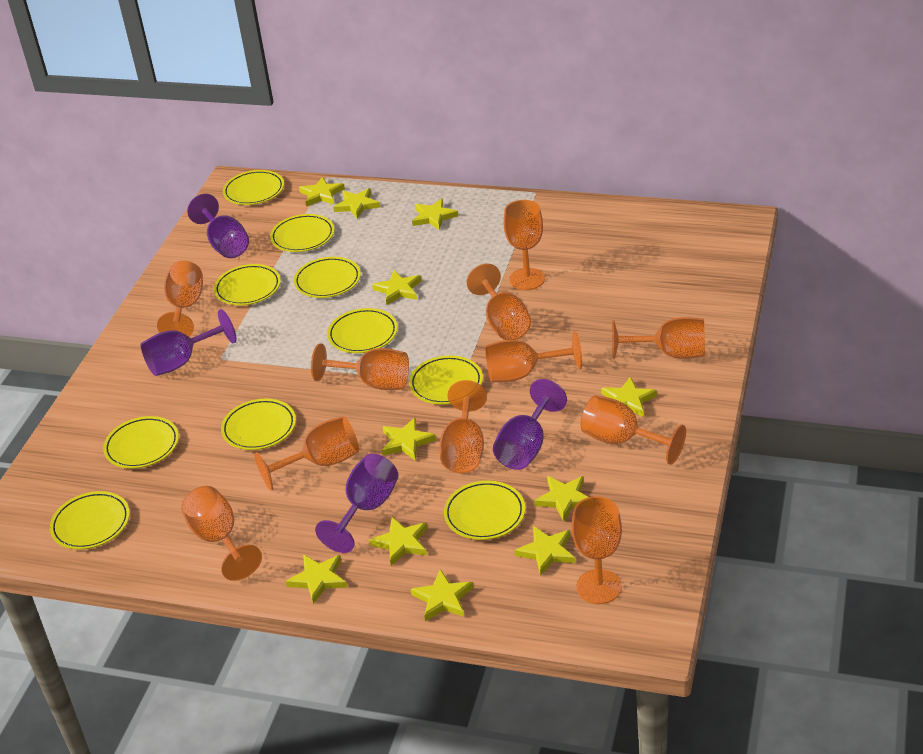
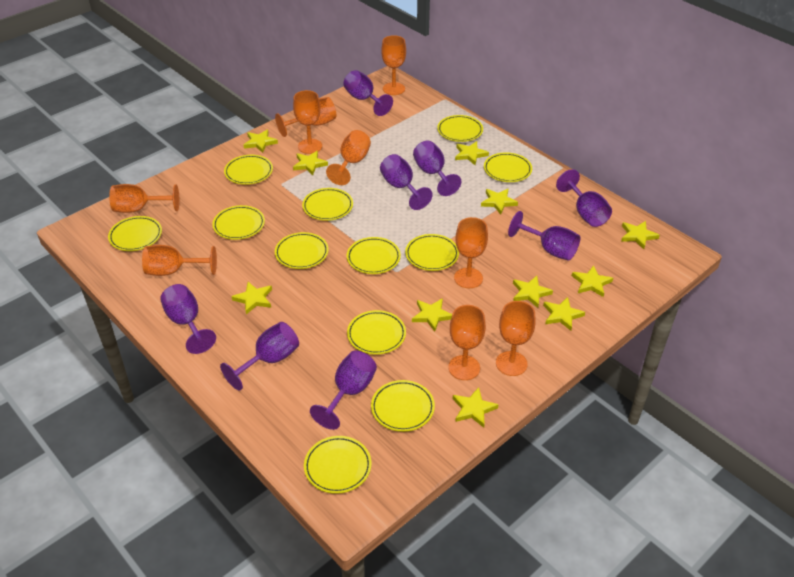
orange goblet: 11 -> 9
purple goblet: 4 -> 8
yellow plate: 10 -> 12

